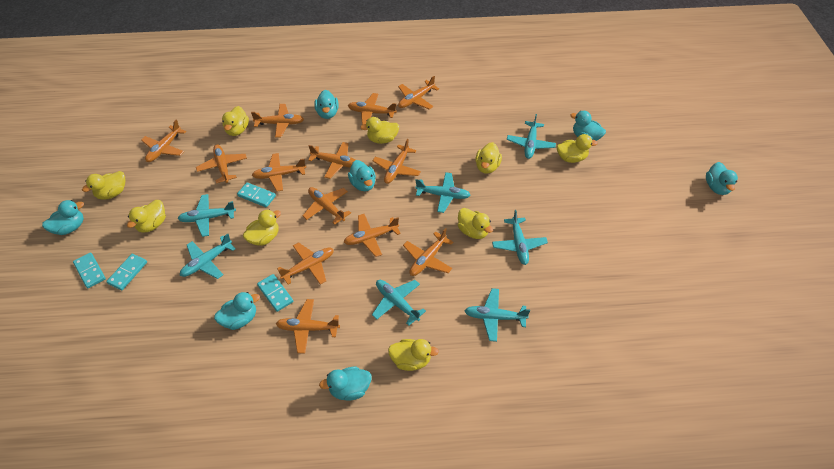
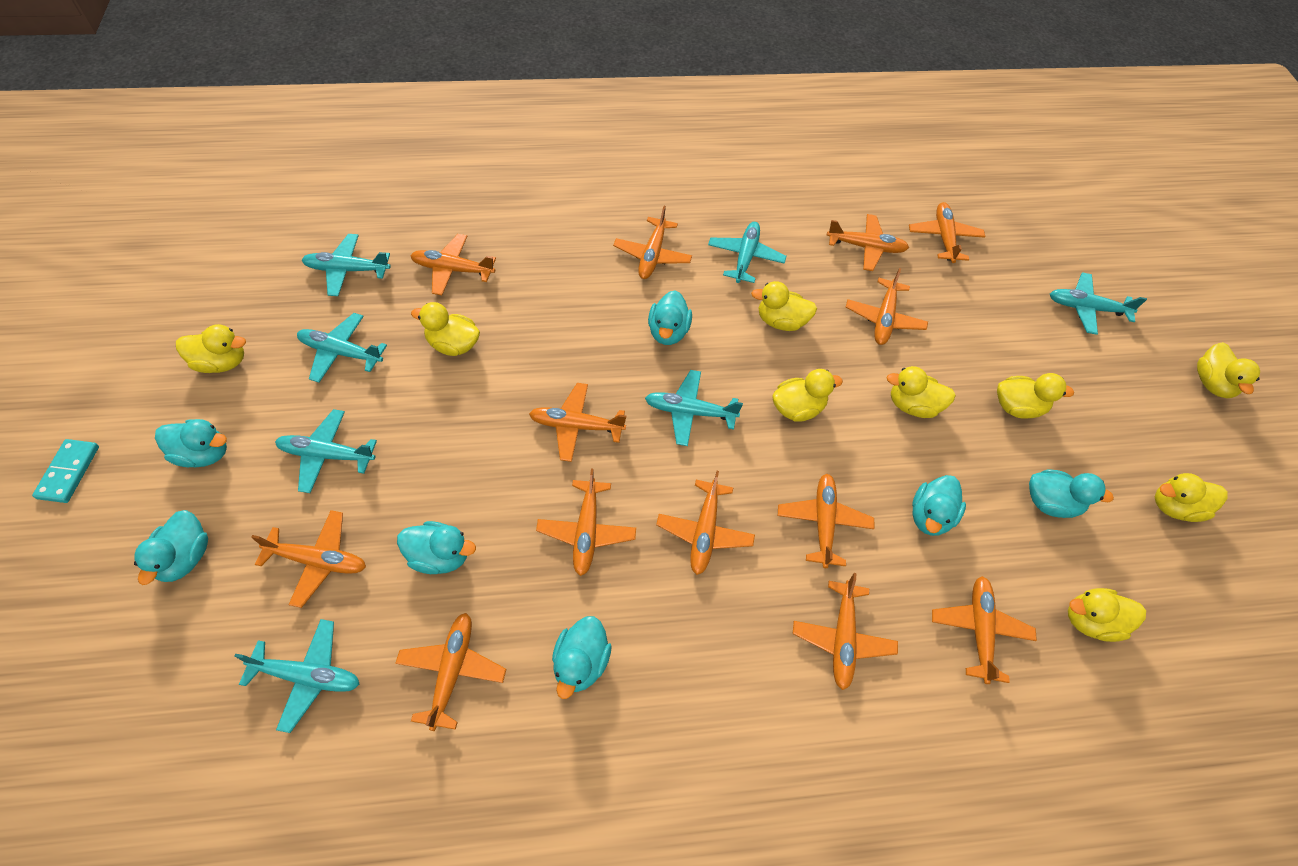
turquoise domino: 4 -> 1

